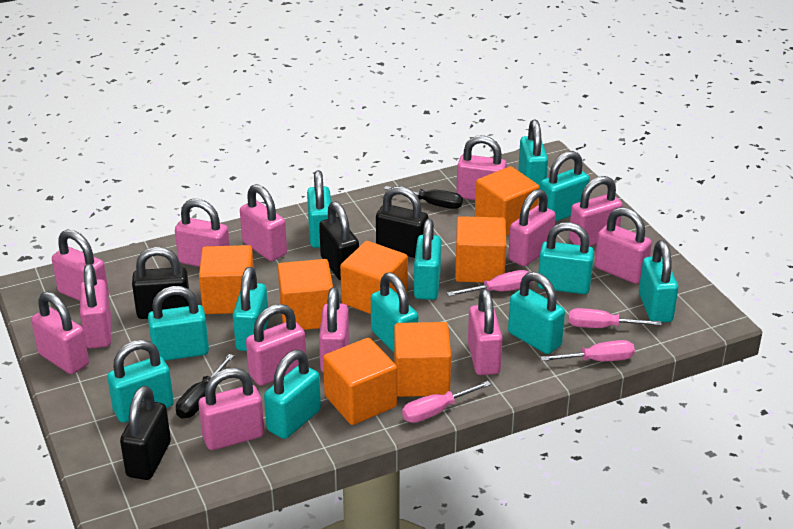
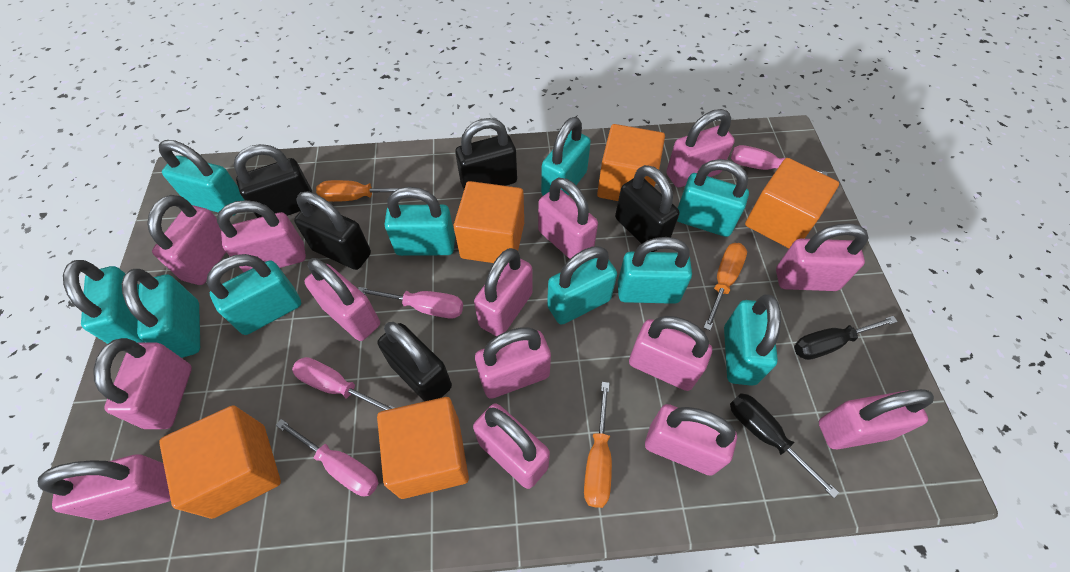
black padlock: 4 -> 5
orange cube: 7 -> 5
orange screwdriver: 0 -> 3
pink padlock: 13 -> 14
turquoise padlock: 12 -> 10

